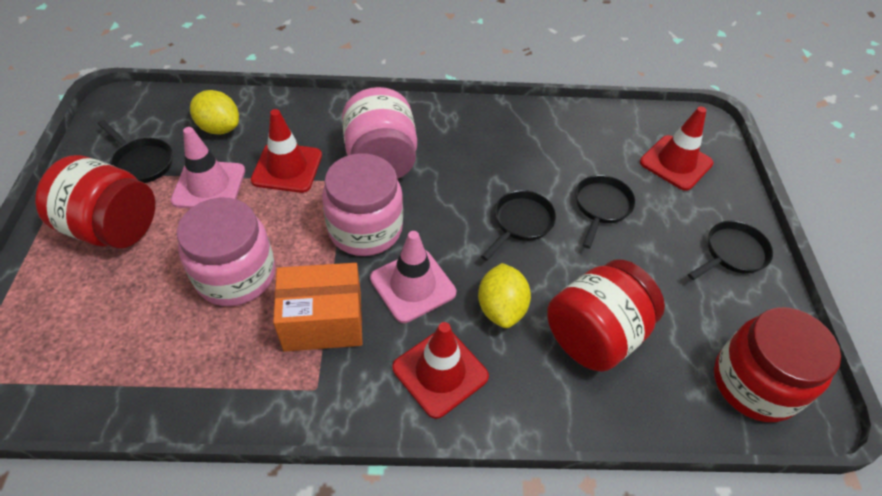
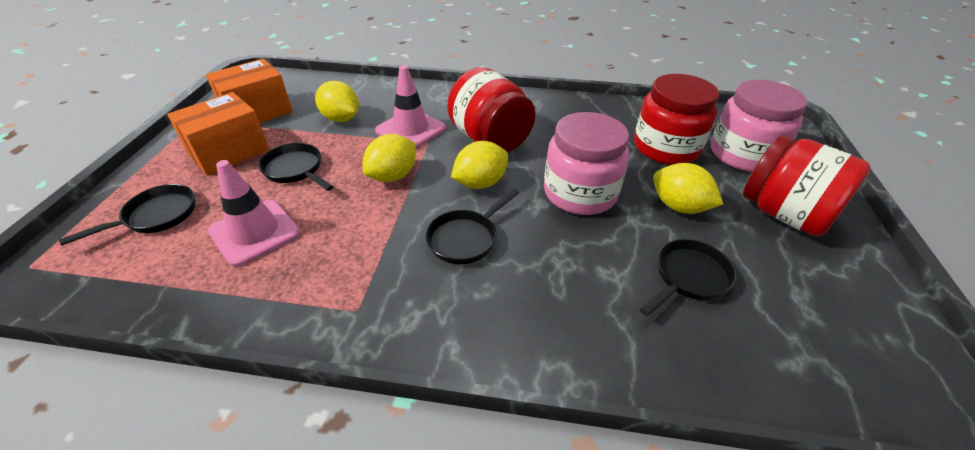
orange box: 1 -> 2
pink jar: 3 -> 2
red traffic cone: 3 -> 0
yellow lemon: 2 -> 4

